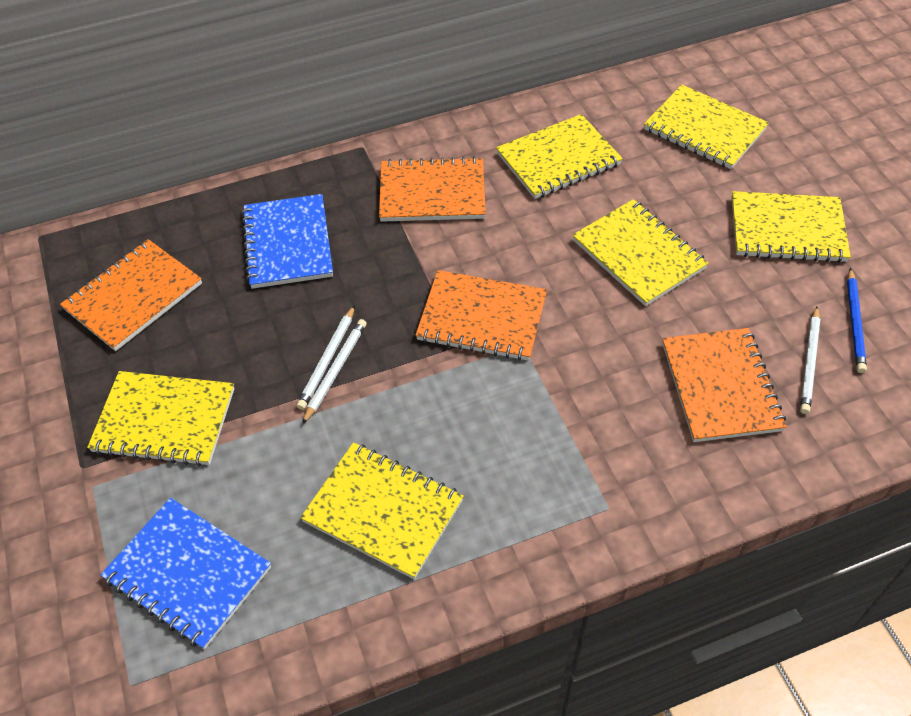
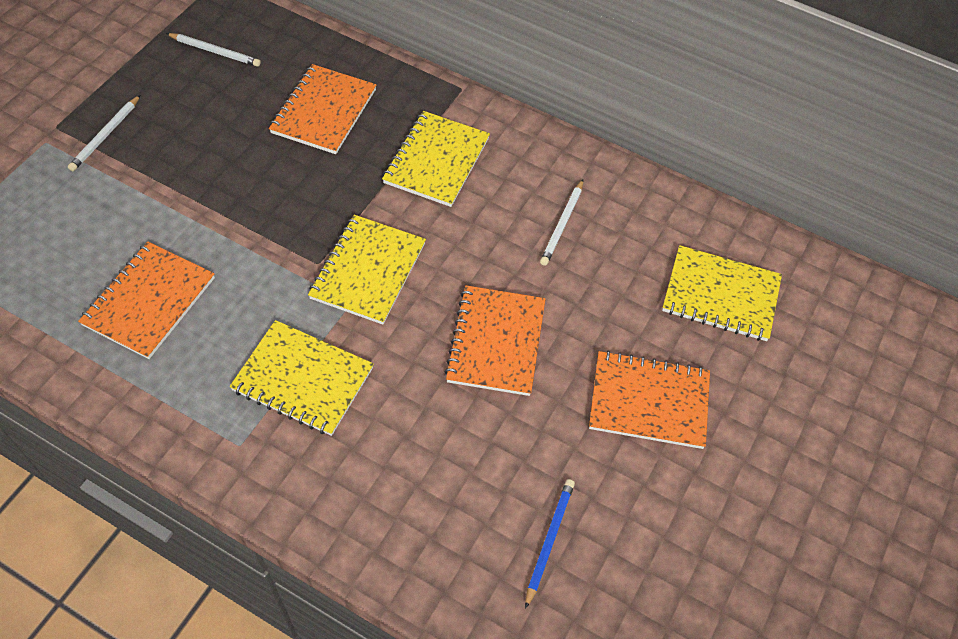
blue notebook: 2 -> 0
yellow notebook: 6 -> 4

